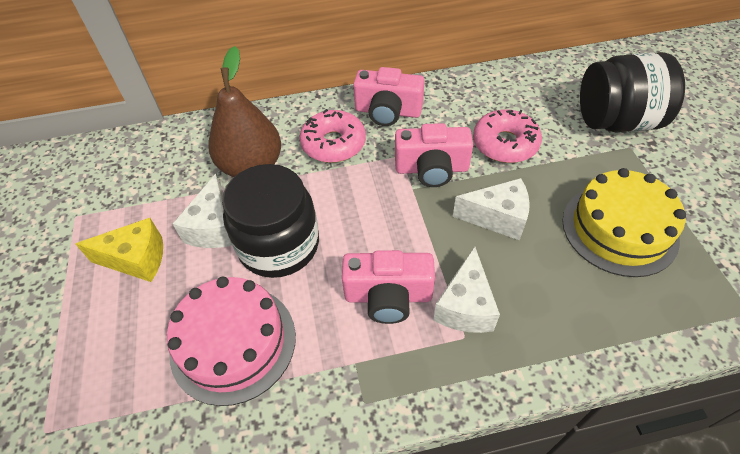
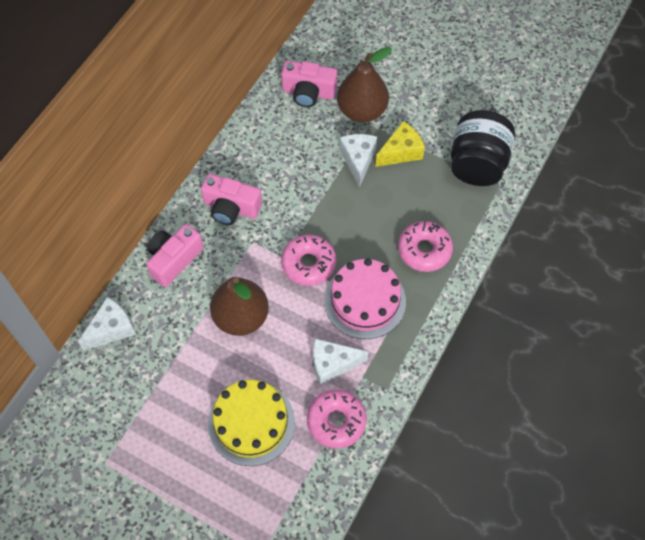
black jar: 2 -> 1
brown pear: 1 -> 2
pink donut: 2 -> 3

